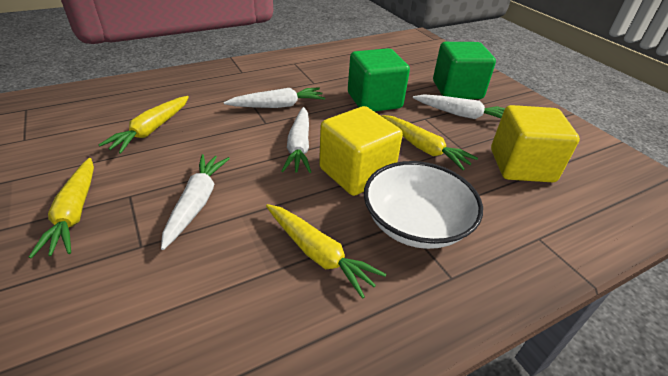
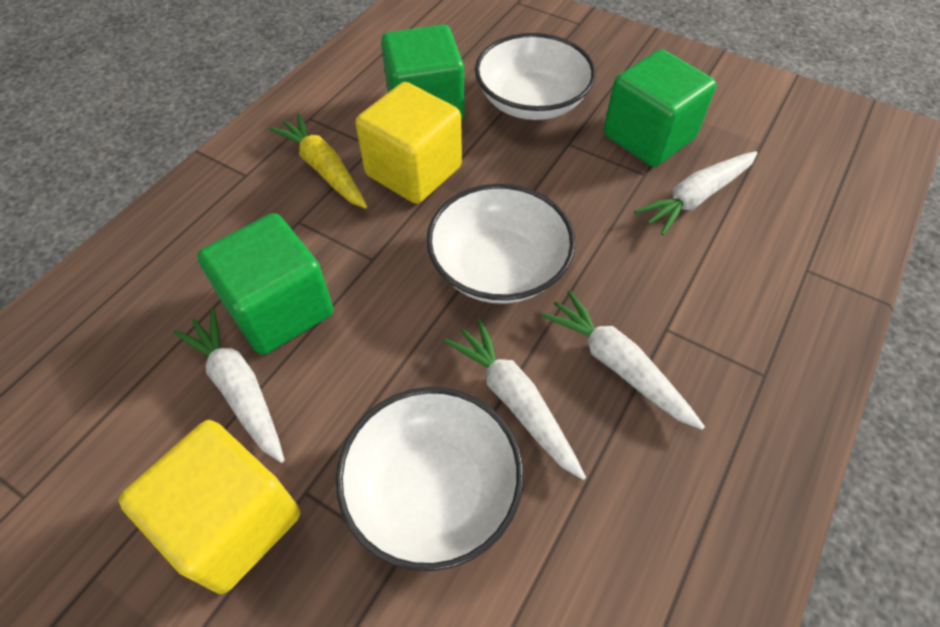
green cube: 2 -> 3
white bowl: 1 -> 3
yellow carrot: 4 -> 1

